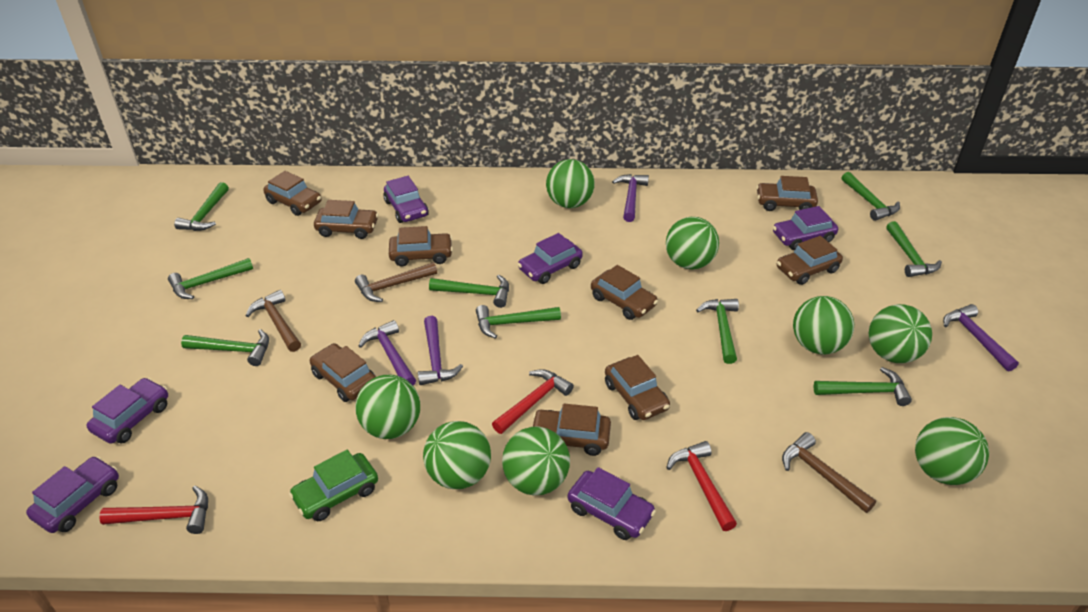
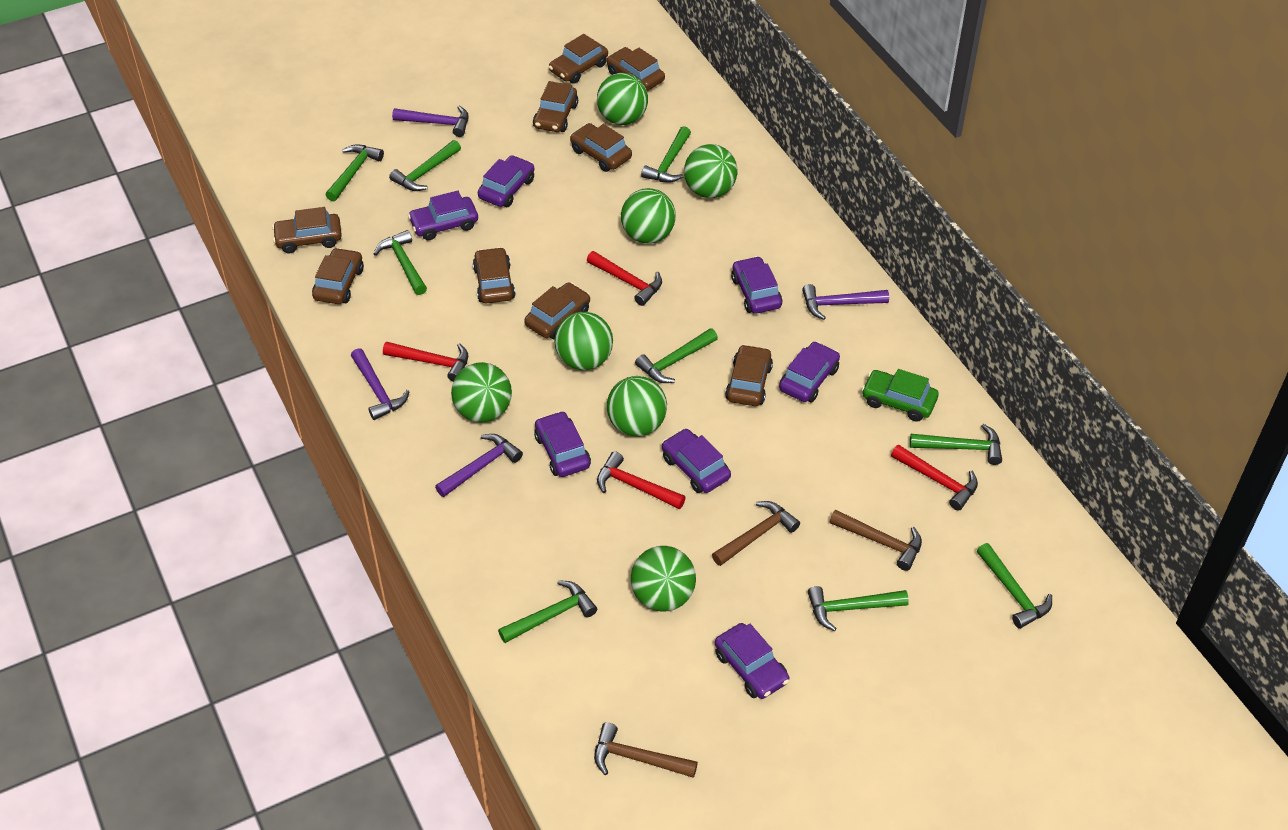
green ball: 8 -> 7
purple car: 6 -> 7
red hammer: 3 -> 4

